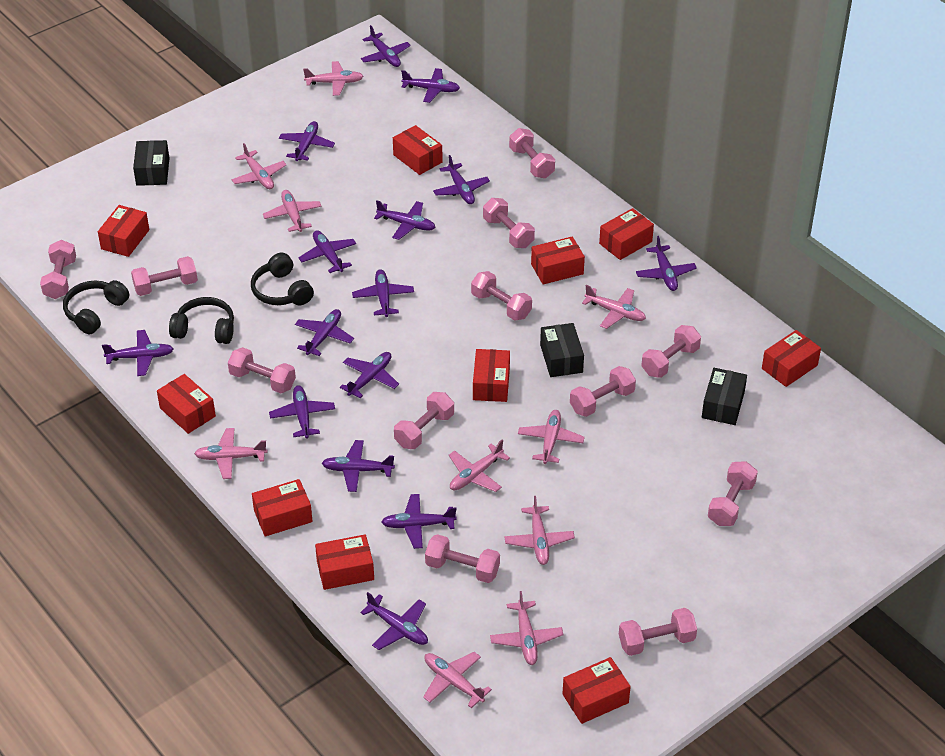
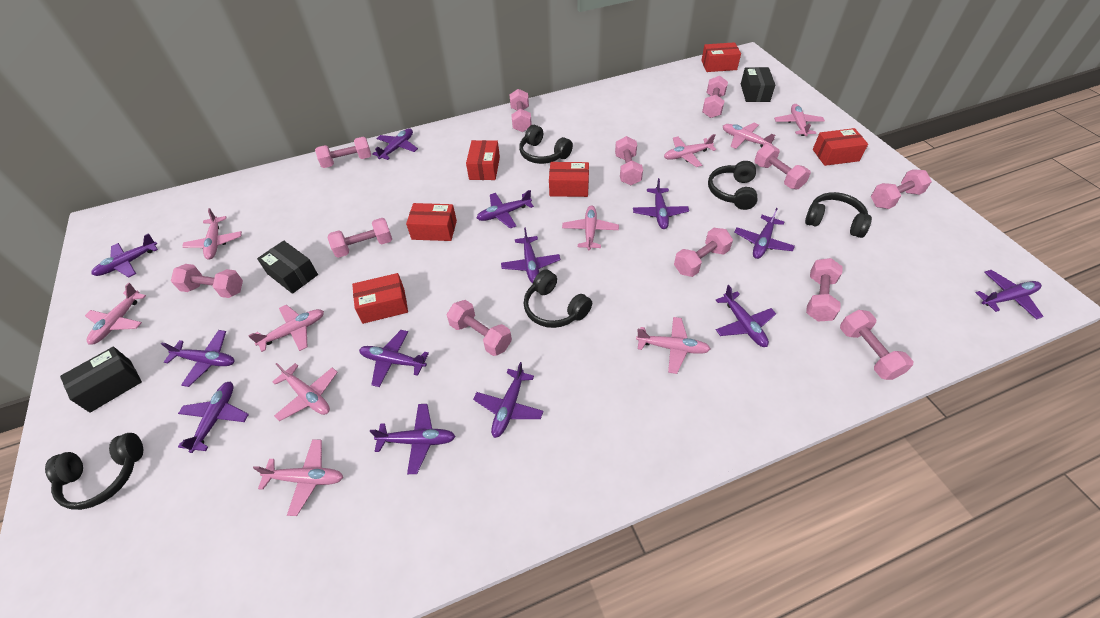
black headphones: 3 -> 5
purple plane: 15 -> 13
red box: 10 -> 6

